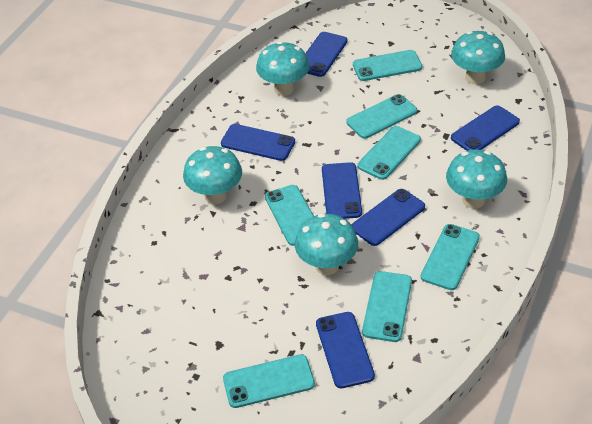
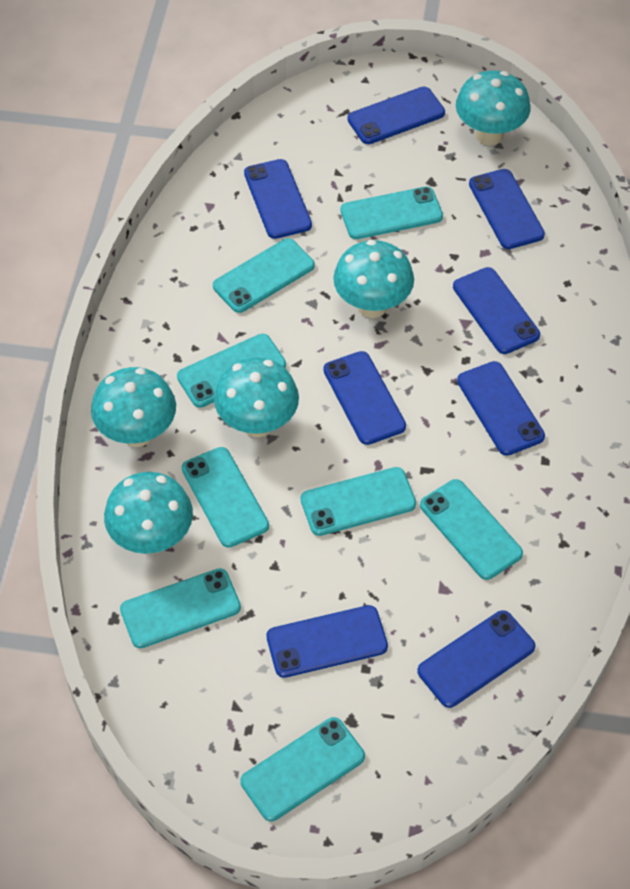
blue phone: 6 -> 8
turquoise phone: 7 -> 8

